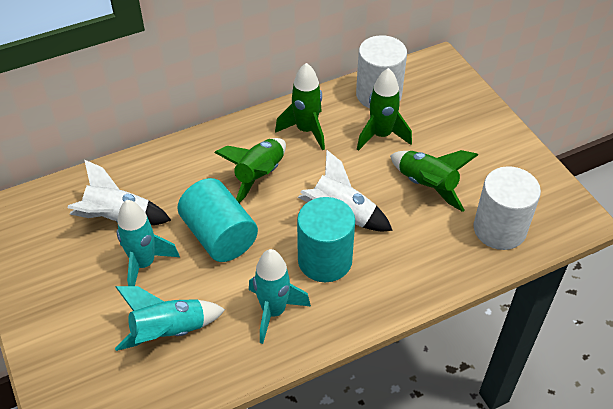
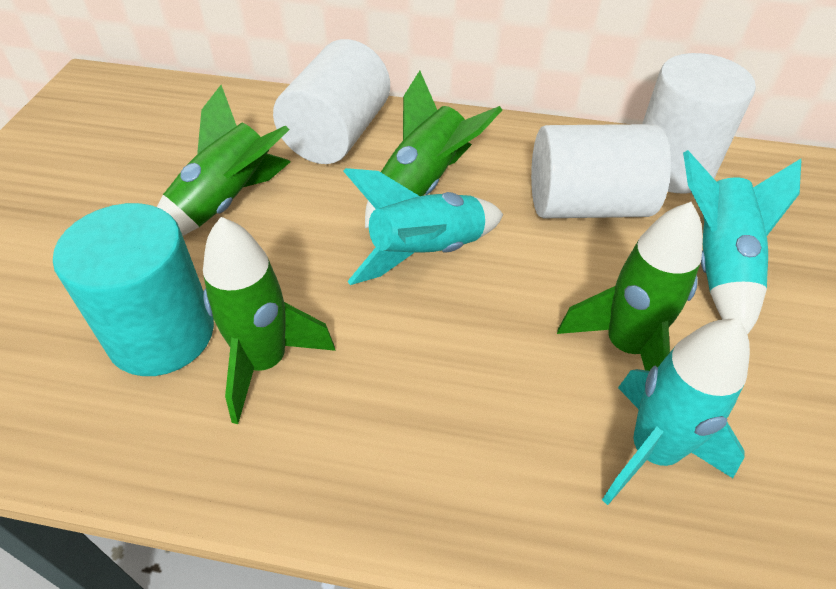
turquoise cylinder: 2 -> 1
white cylinder: 2 -> 3
white rocket: 2 -> 0

